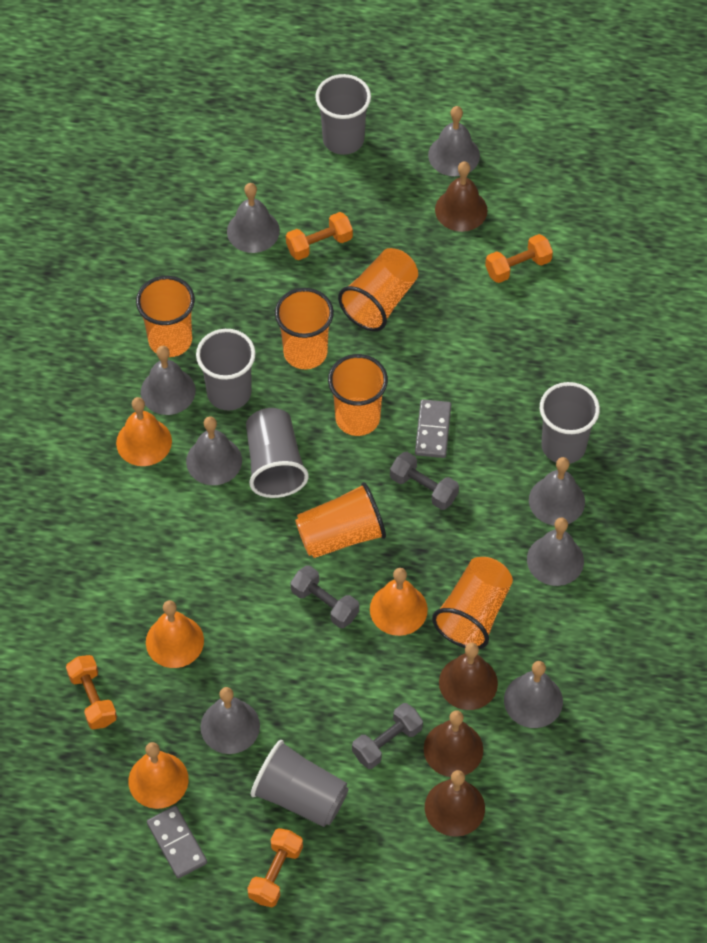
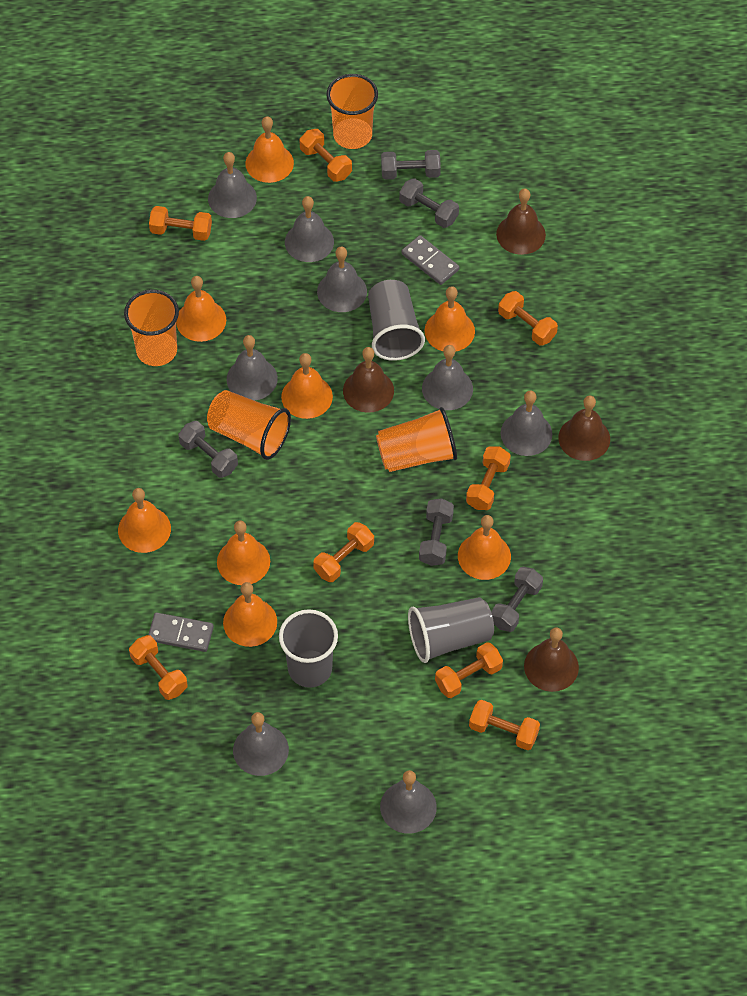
grey cup: 5 -> 3
grey dumbbell: 3 -> 5
orange bell: 4 -> 8
orange cup: 6 -> 4
orange dumbbell: 4 -> 8

